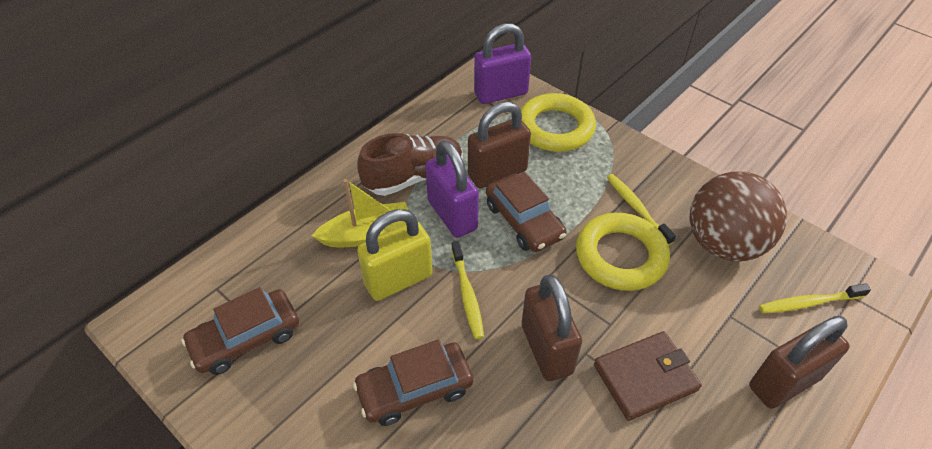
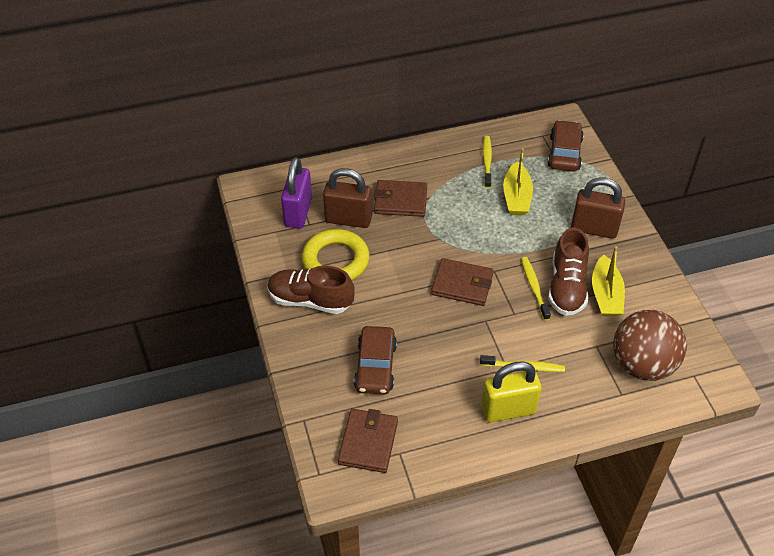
brown car: 3 -> 2
brown padlock: 3 -> 2
brown shoe: 1 -> 2
brown wallet: 1 -> 3
purple padlock: 2 -> 1
yellow boat: 1 -> 2
yellow ring: 2 -> 1

